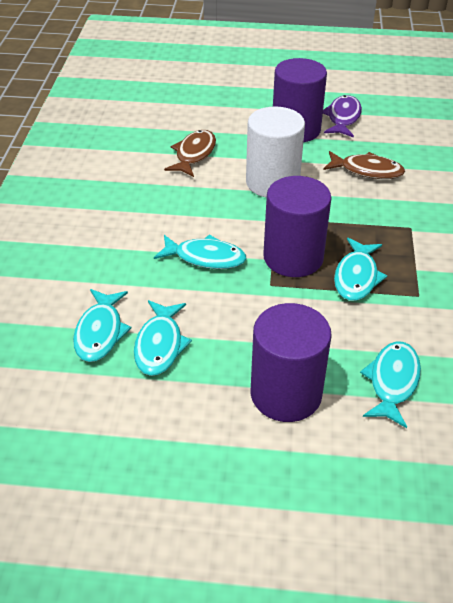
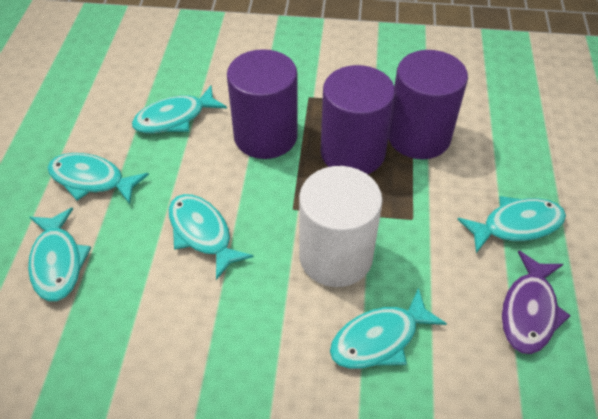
brown fish: 2 -> 0
turquoise fish: 5 -> 6

